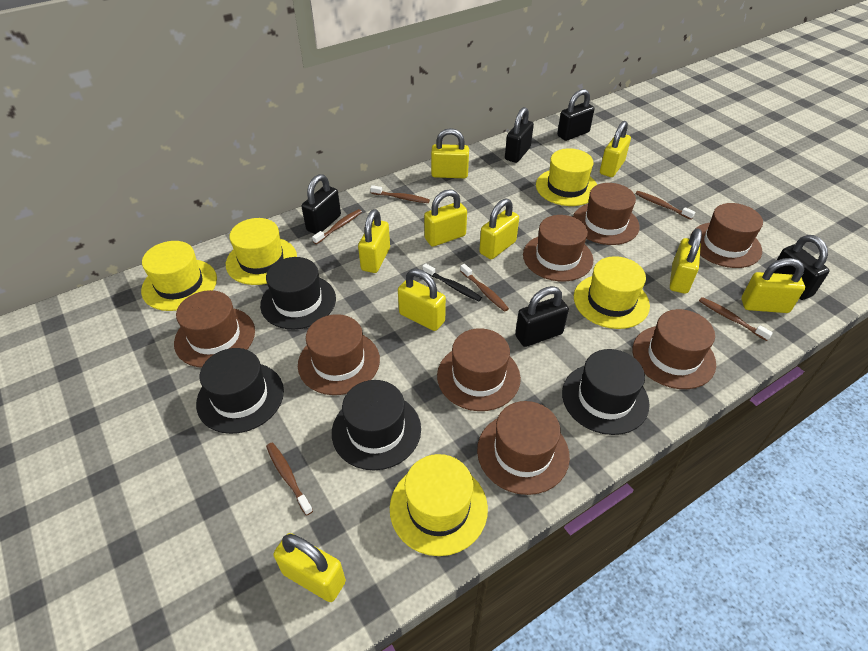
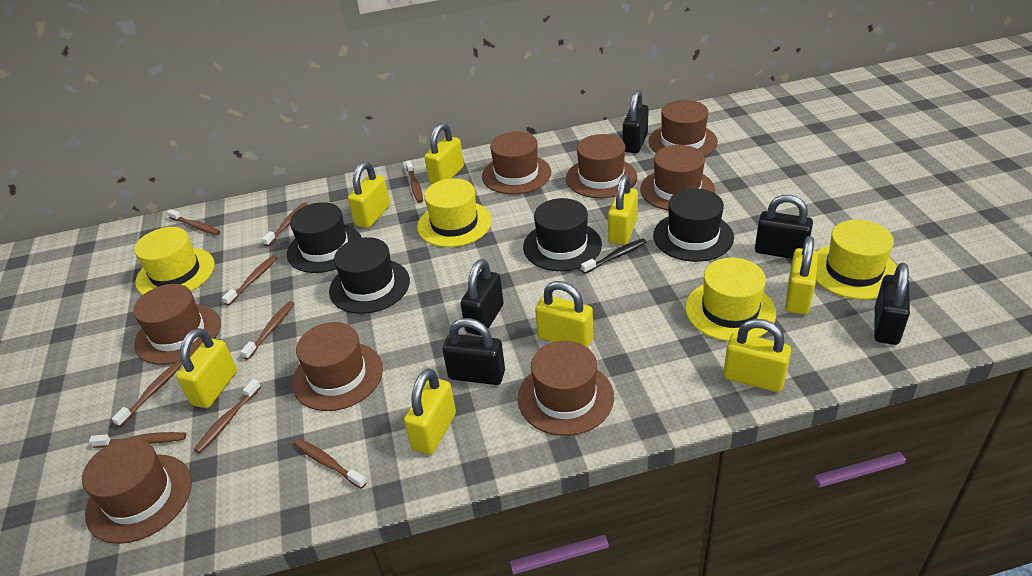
brown toothbrush: 6 -> 9
yellow hat: 5 -> 4
yellow padlock: 9 -> 8

